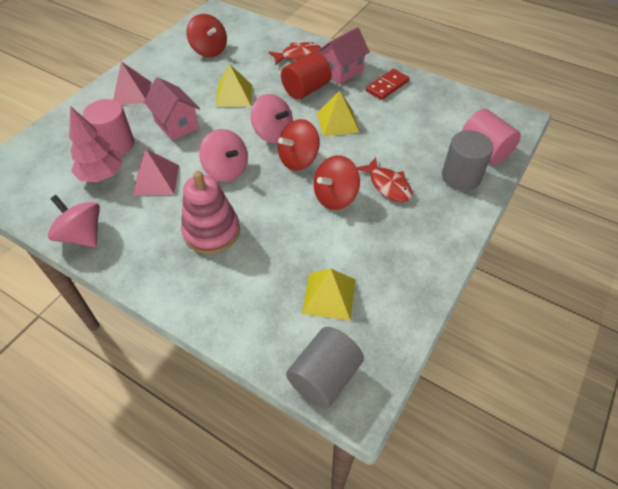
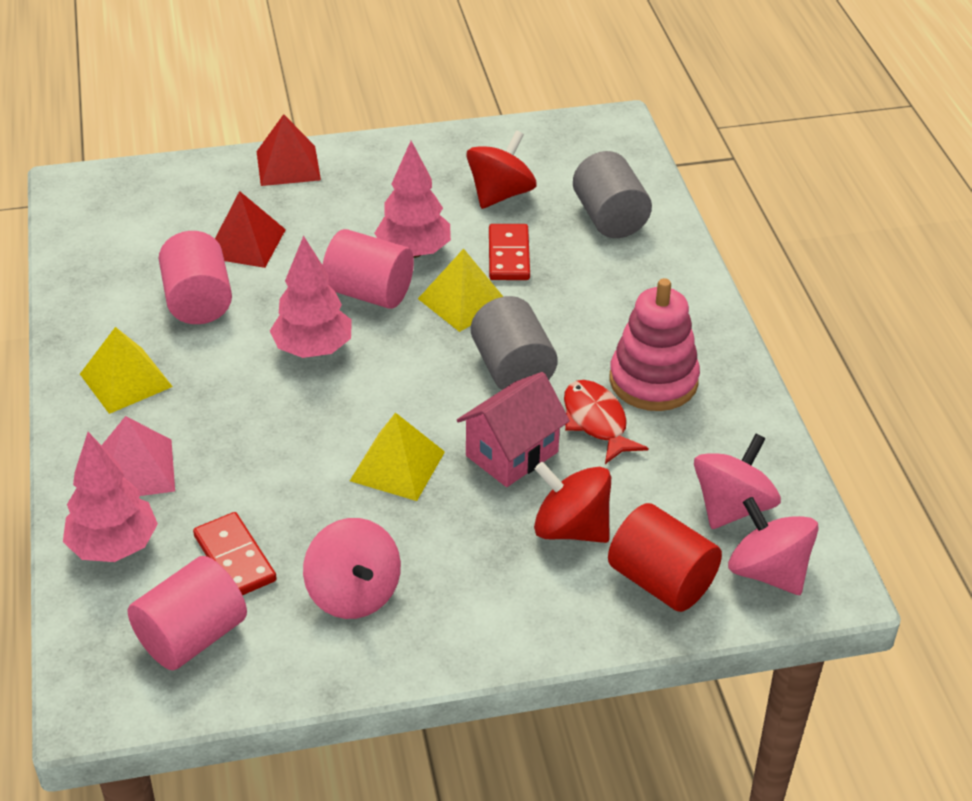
pink cylinder: 2 -> 3
pink house: 2 -> 1
pink pyramid: 2 -> 1
pink tree: 1 -> 3
red domino: 1 -> 2
red fish: 2 -> 1
red pyramid: 0 -> 2
red spinning top: 3 -> 2

